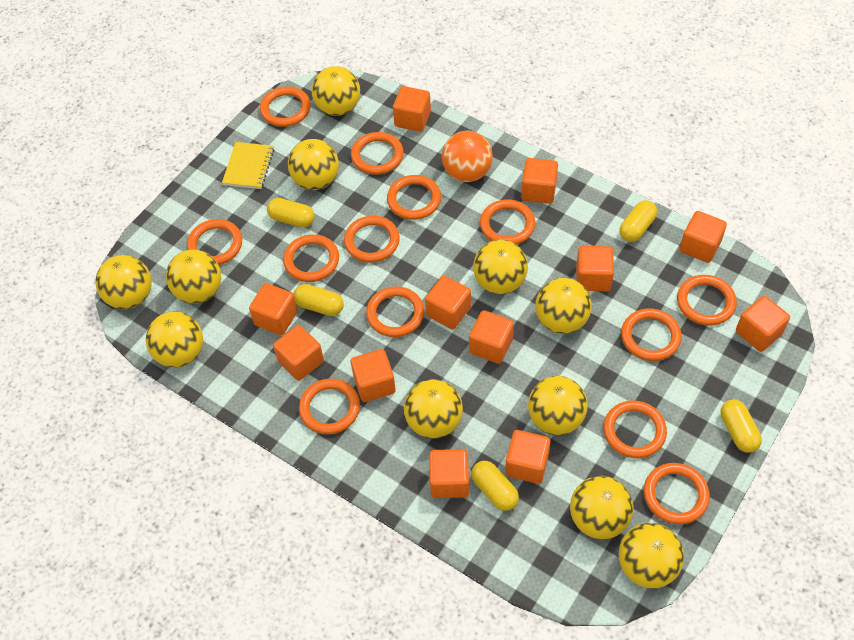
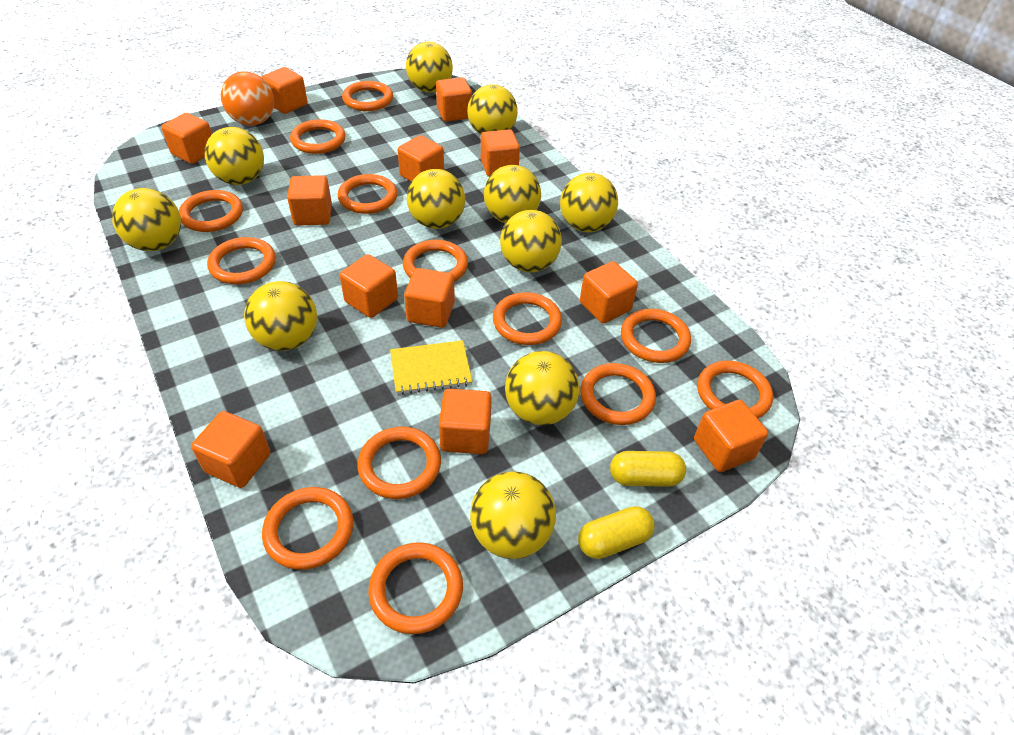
yellow capsule: 5 -> 2

